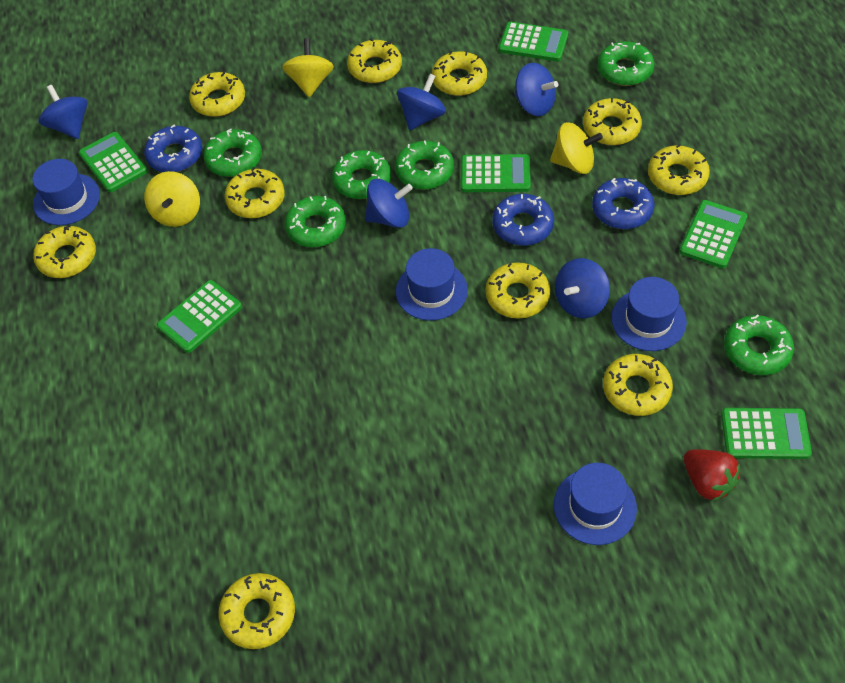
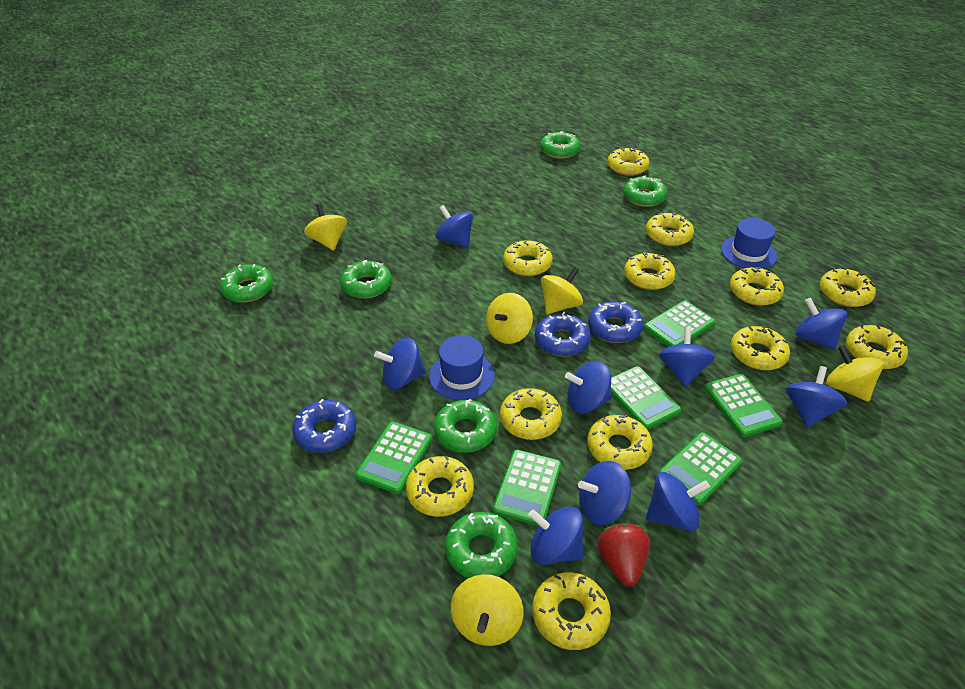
blue hat: 4 -> 2
blue spinning top: 5 -> 9
yellow donut: 10 -> 12
yellow spinning top: 3 -> 5

